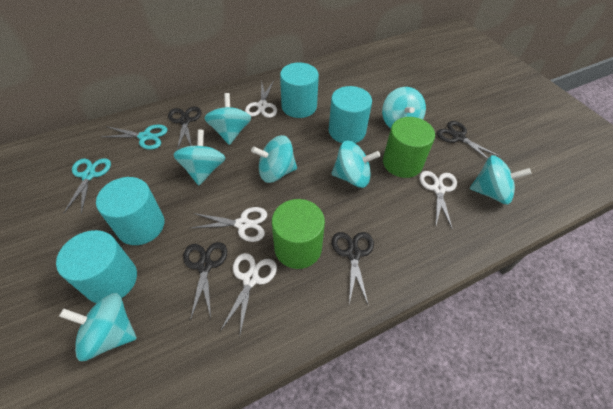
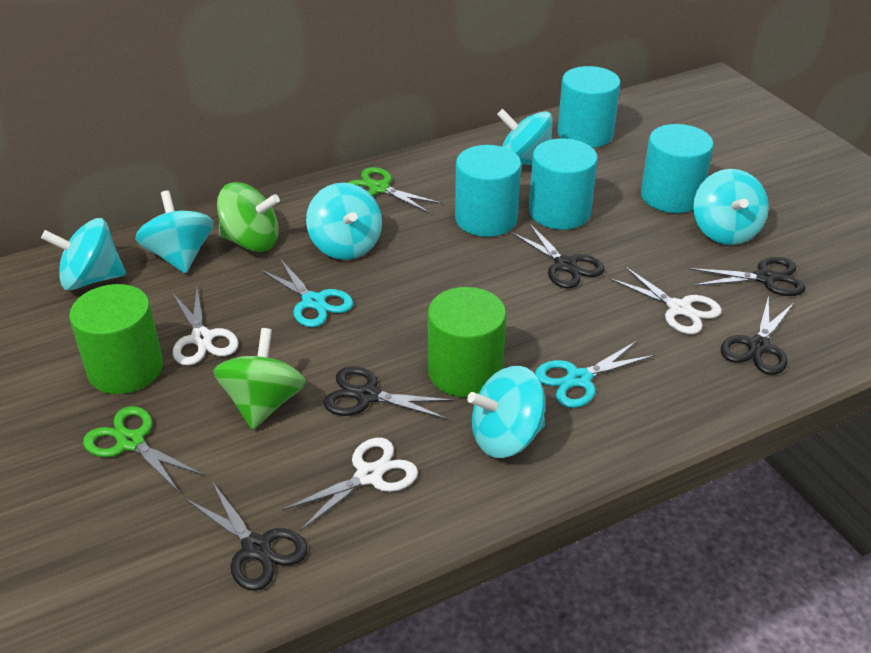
black scissors: 4 -> 5
green scissors: 0 -> 2
green spinning top: 0 -> 2
turquoise spinning top: 7 -> 6
white scissors: 4 -> 3

